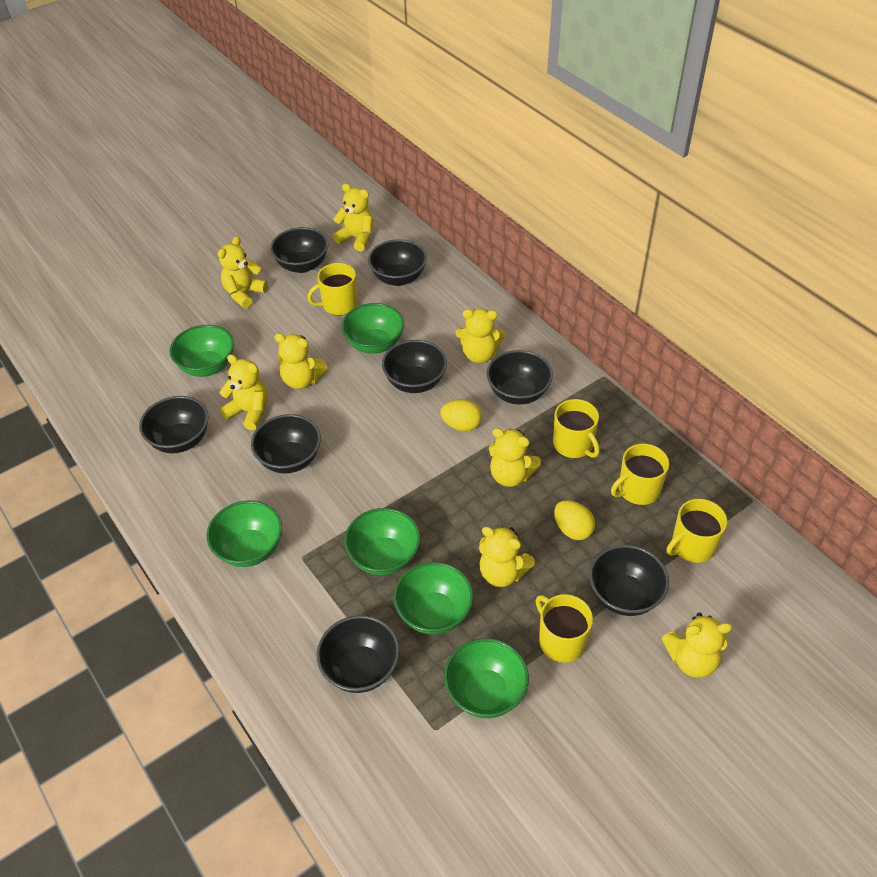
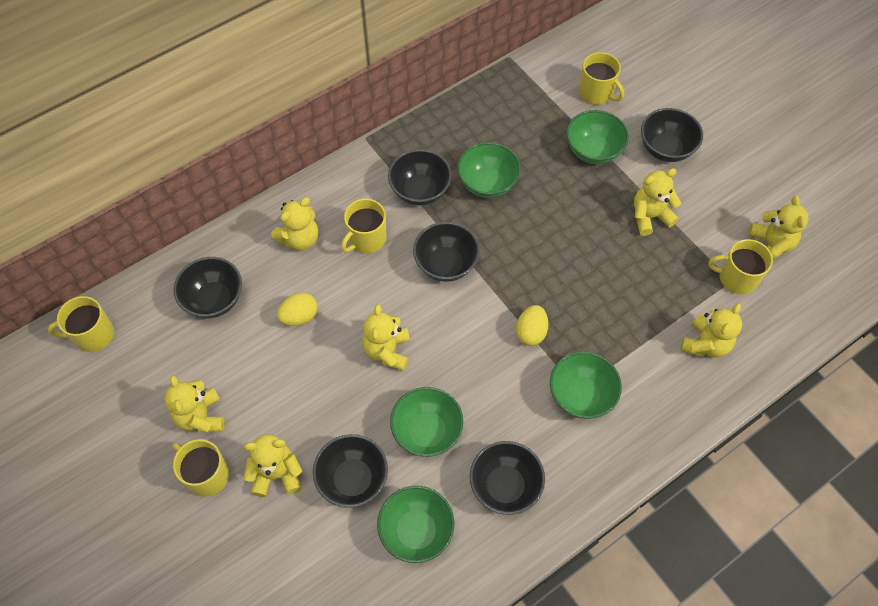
black bowl: 8 -> 6
green bowl: 6 -> 5
yellow teddy bear: 8 -> 7

